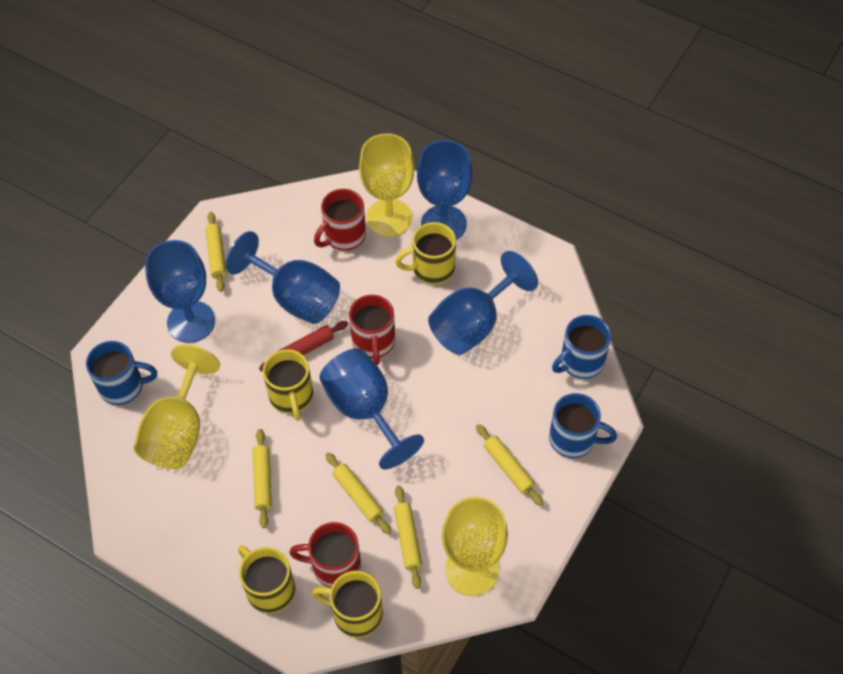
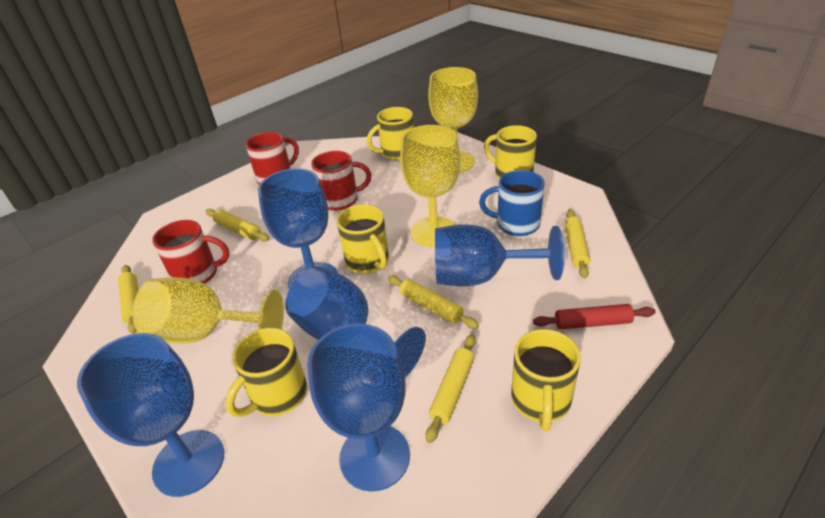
blue mug: 3 -> 1
yellow mug: 4 -> 5

